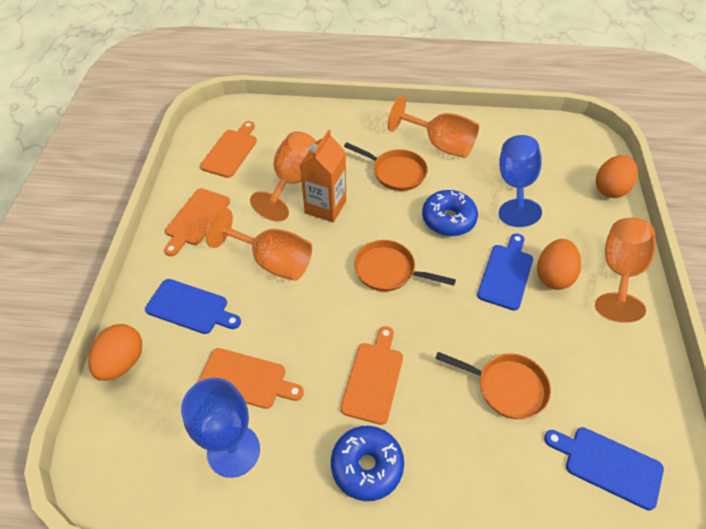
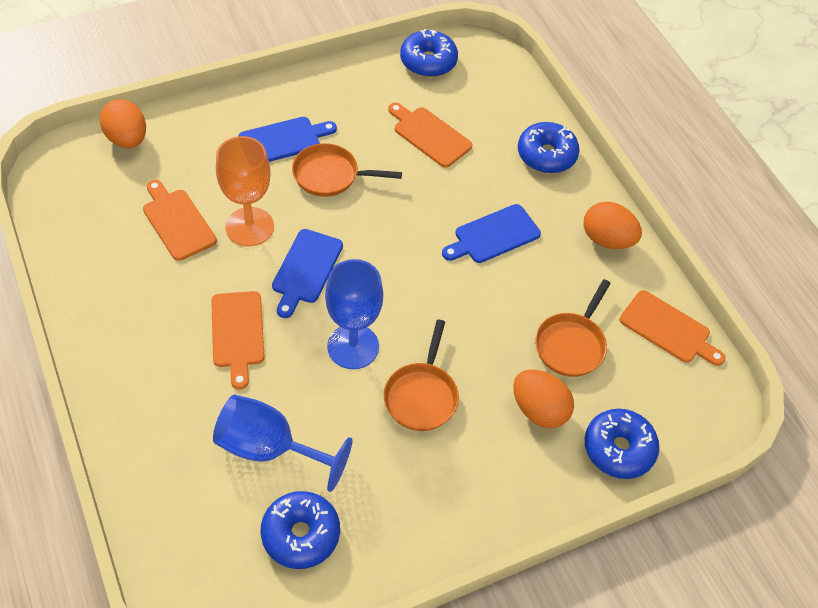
blue donut: 2 -> 4
orange carton: 1 -> 0
orange goblet: 4 -> 1

